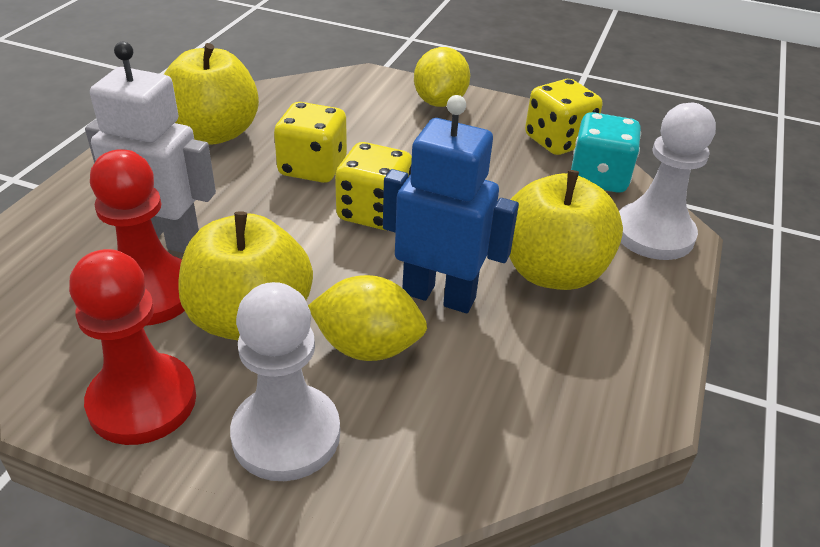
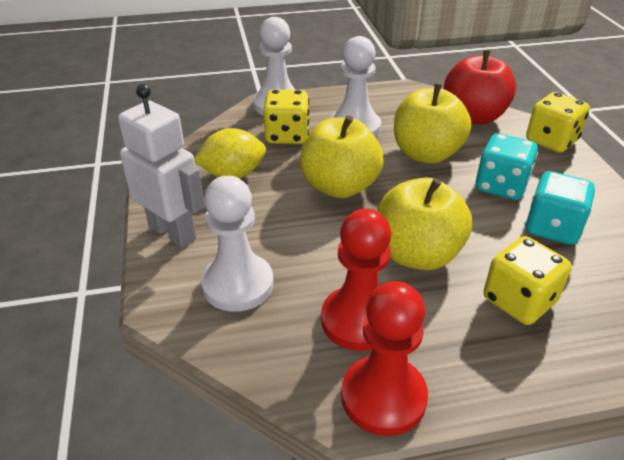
blue robot: 1 -> 0
red apple: 0 -> 1
turquoise dice: 1 -> 2
white pawn: 2 -> 3
yellow lemon: 2 -> 1

